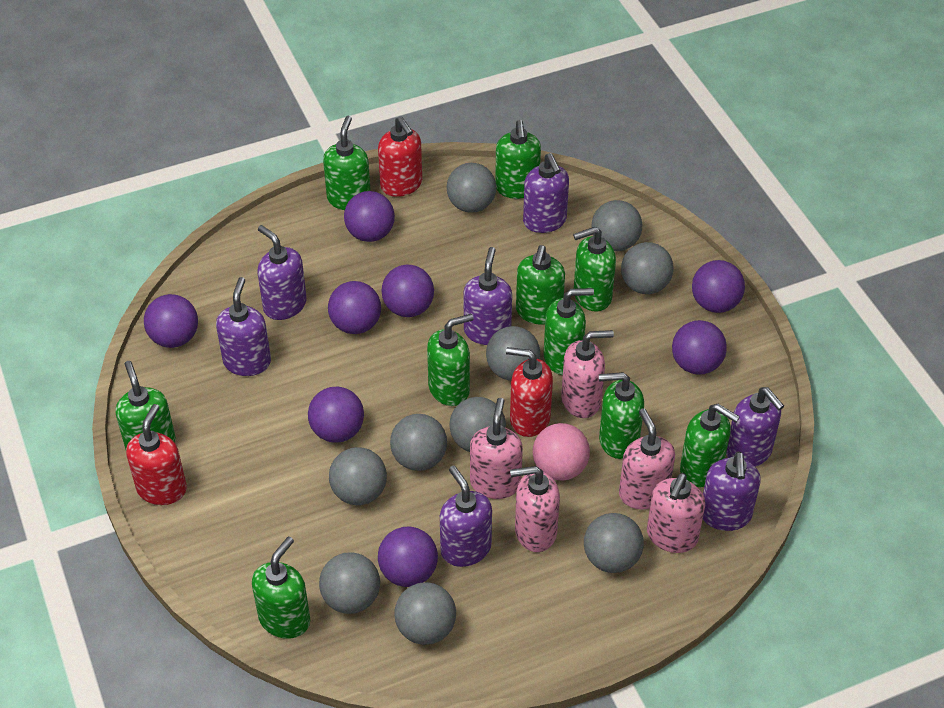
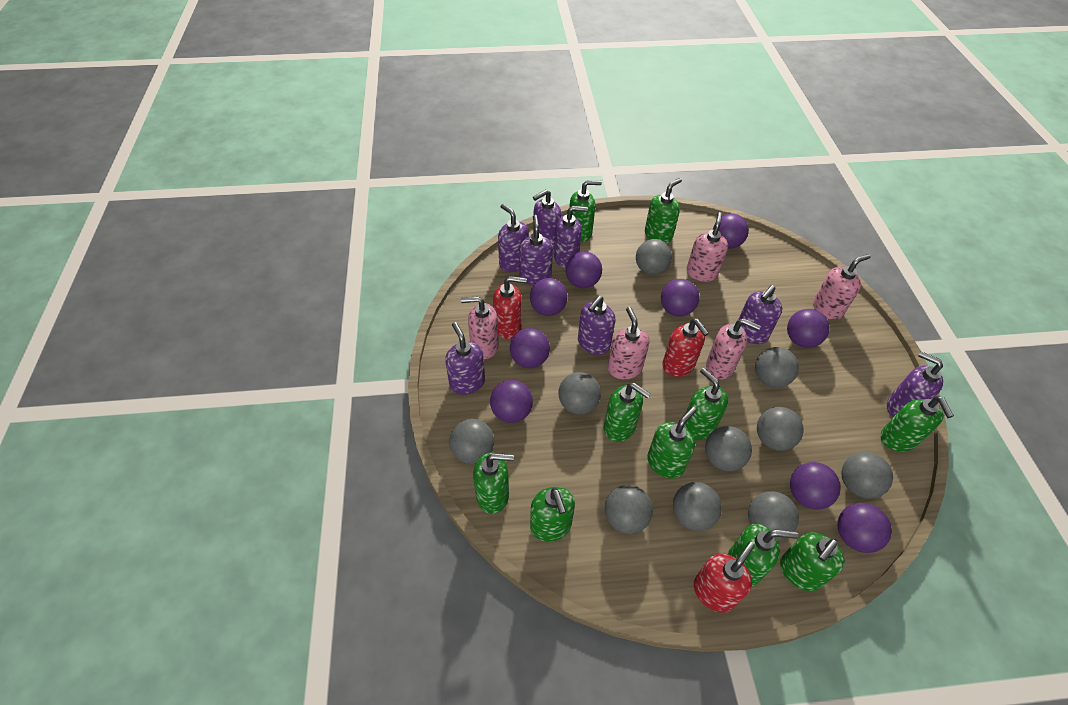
pink ball: 1 -> 0
purple ball: 8 -> 9
purple soap dispenser: 7 -> 8

